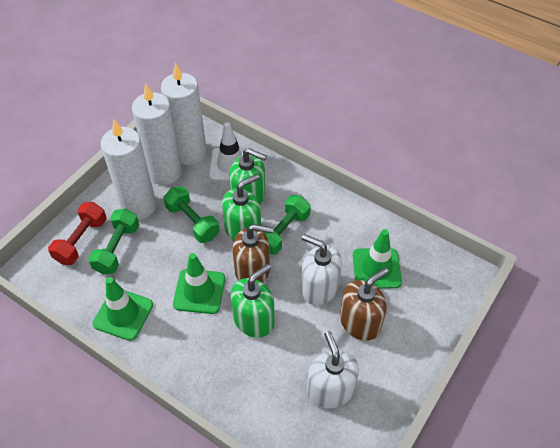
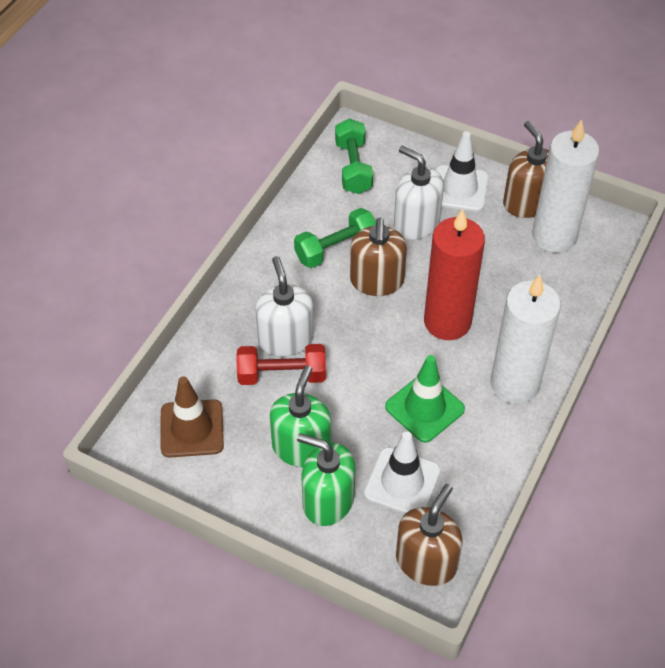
brown soap dispenser: 2 -> 3
brown traffic cone: 0 -> 1
green dumbbell: 3 -> 2
green soap dispenser: 3 -> 2
green traffic cone: 3 -> 1
red candle: 0 -> 1
white candle: 3 -> 2
white traffic cone: 1 -> 2

